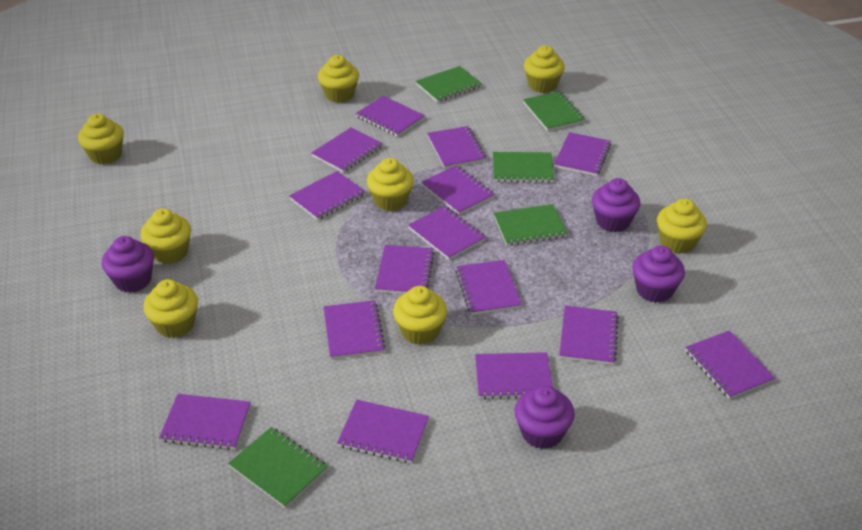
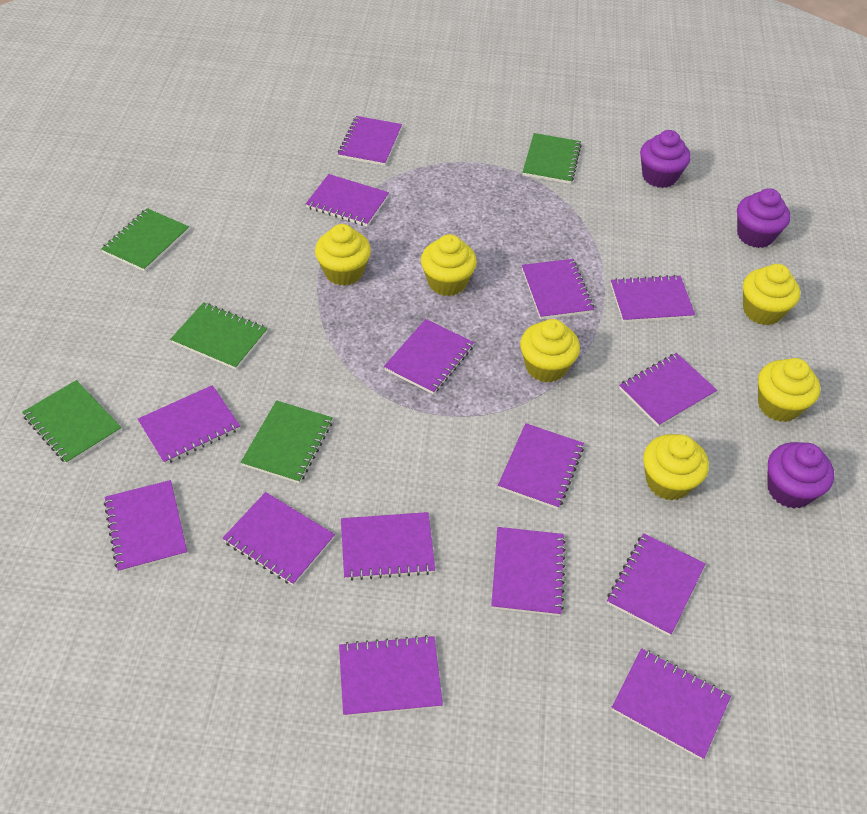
purple cupcake: 4 -> 3
yellow cupcake: 8 -> 6

